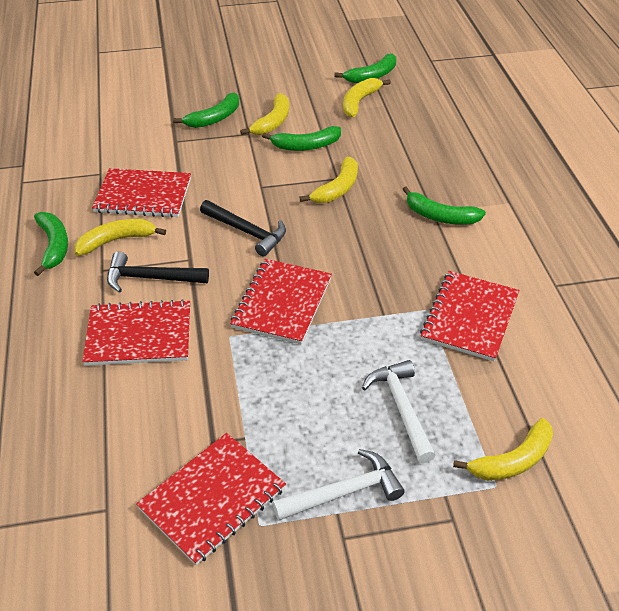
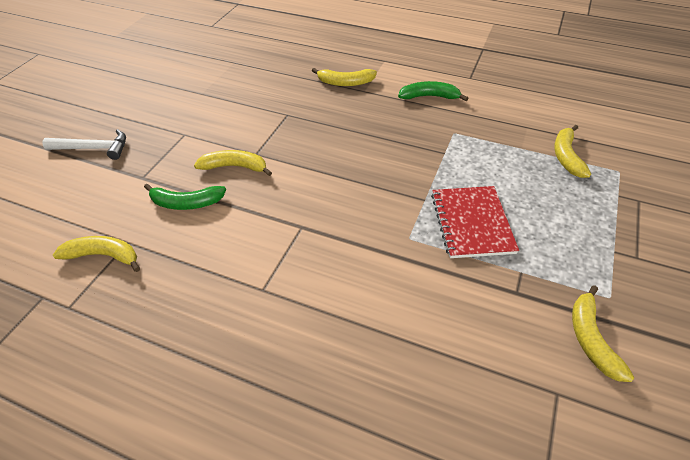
black hammer: 2 -> 0
green banana: 5 -> 2
red notebook: 5 -> 1
white hammer: 2 -> 1

